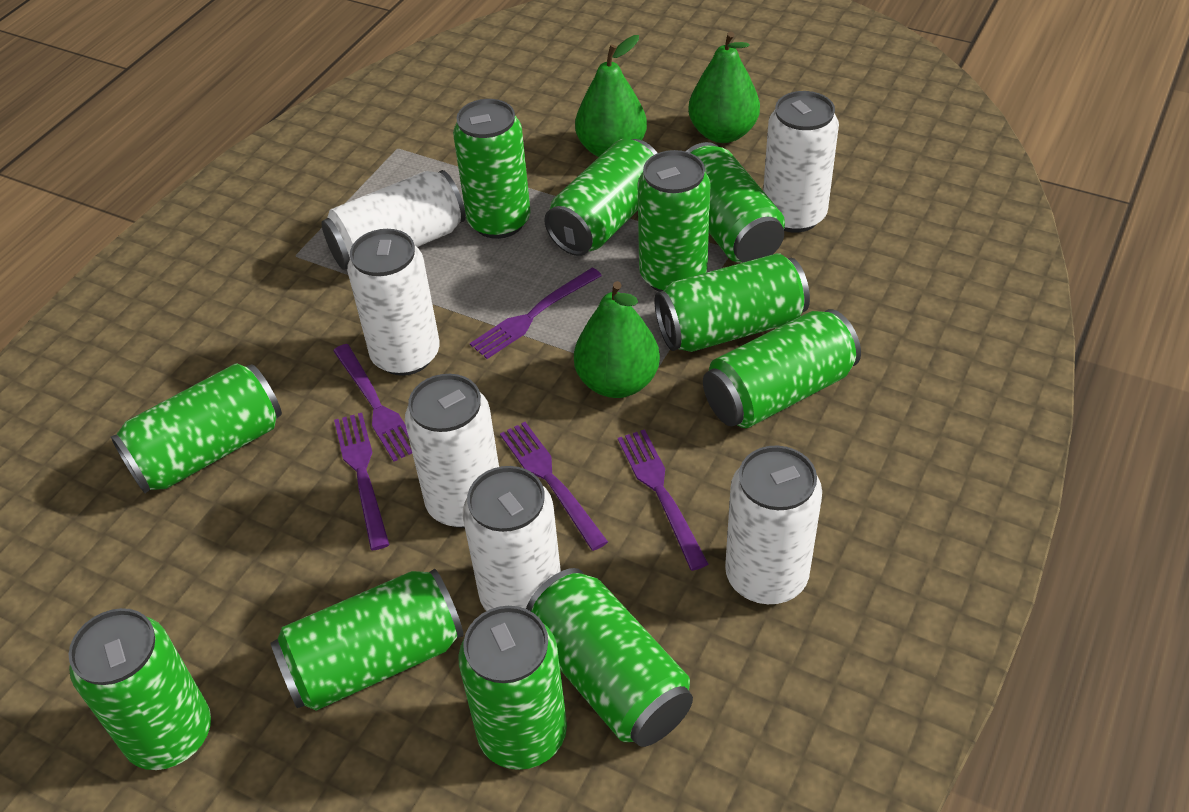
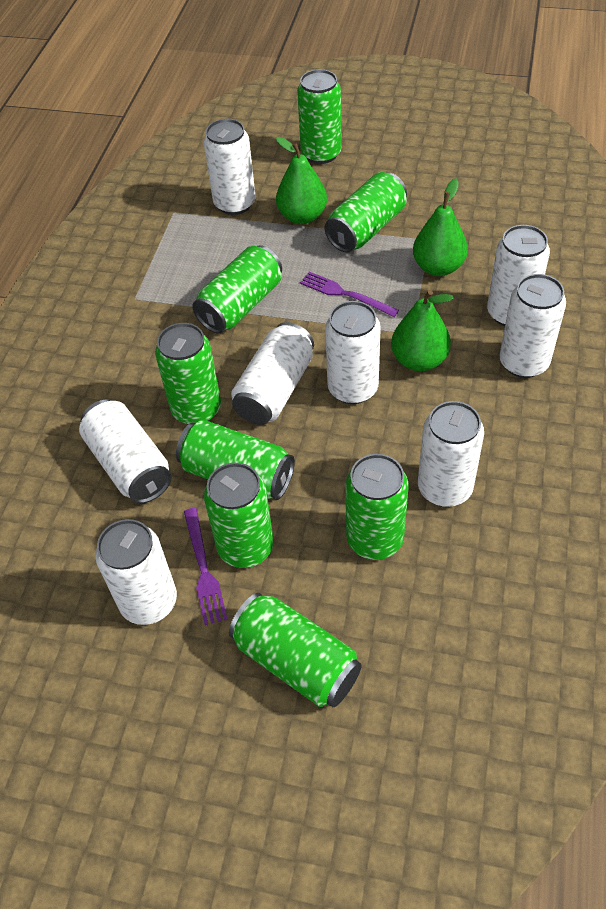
green can: 11 -> 8
purple fork: 5 -> 2
white can: 6 -> 8

